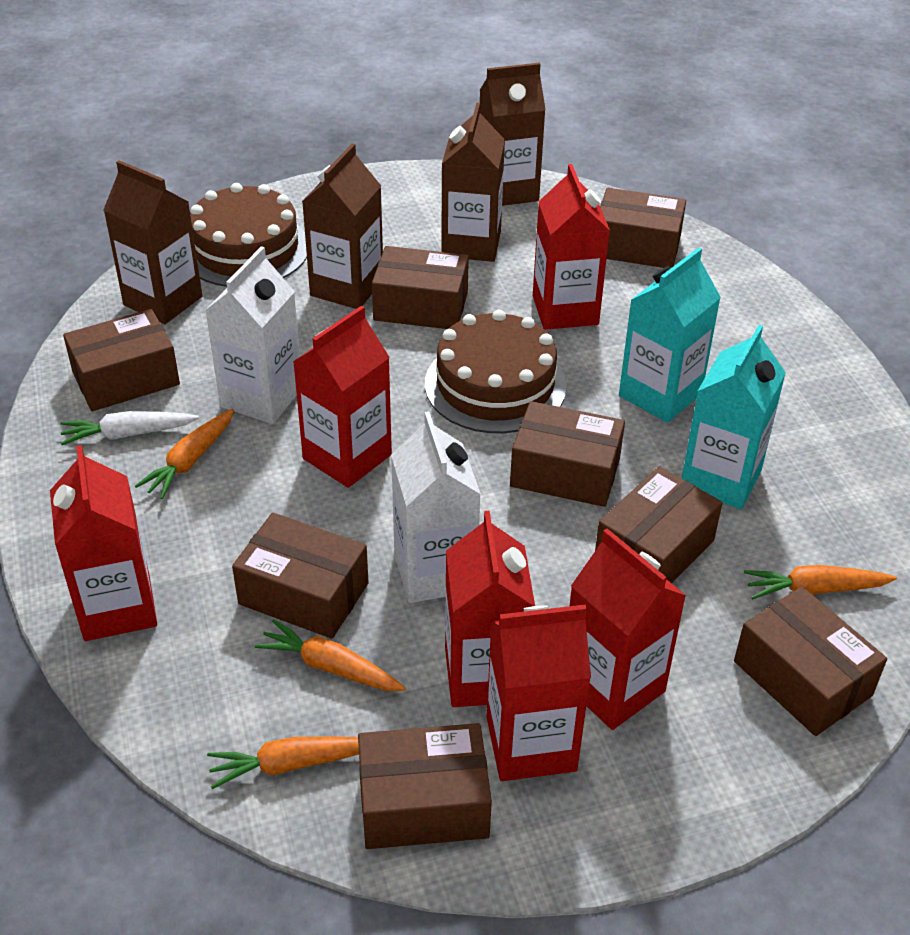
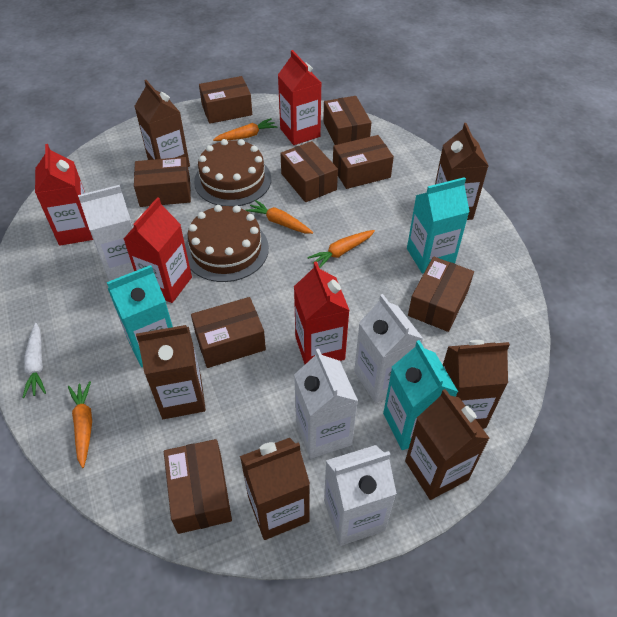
brown carton: 4 -> 6
red carton: 6 -> 4
turquoise carton: 2 -> 3
white carton: 2 -> 4

